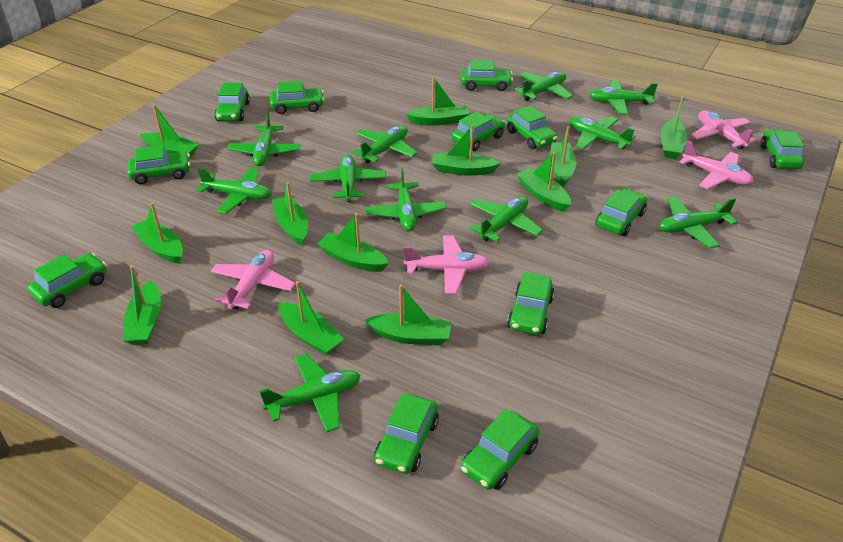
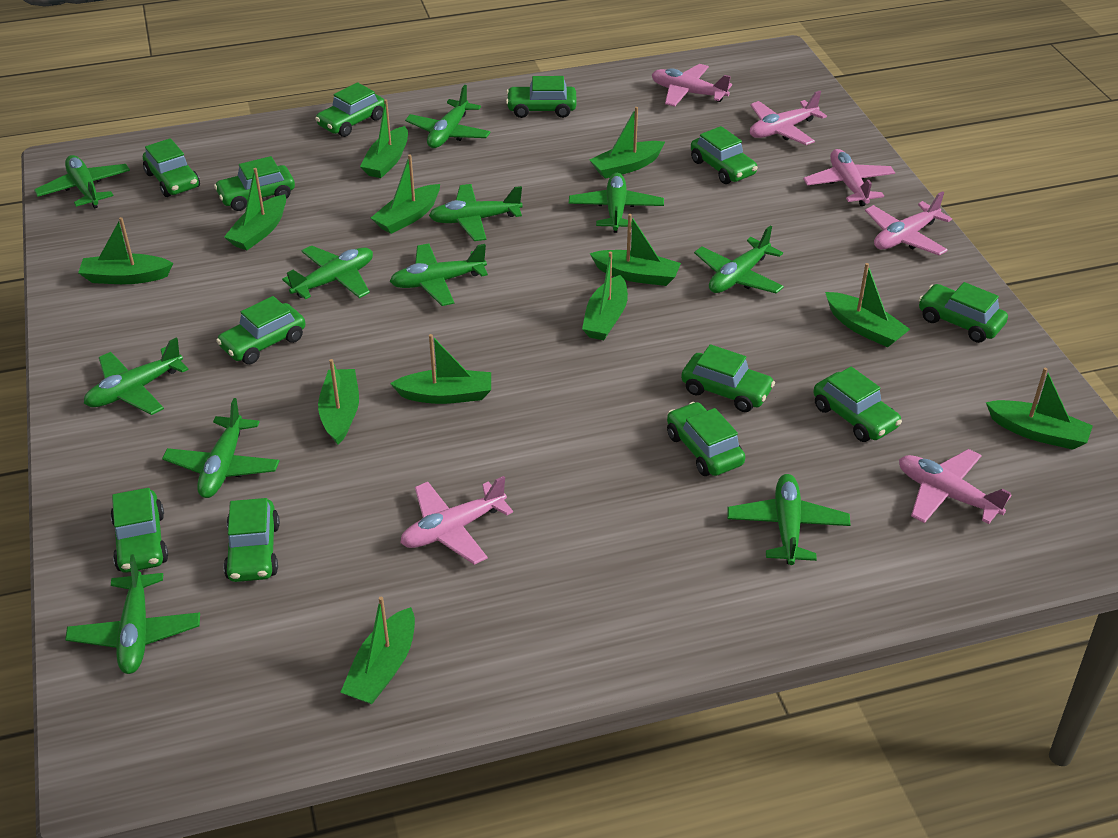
pink plane: 4 -> 6

